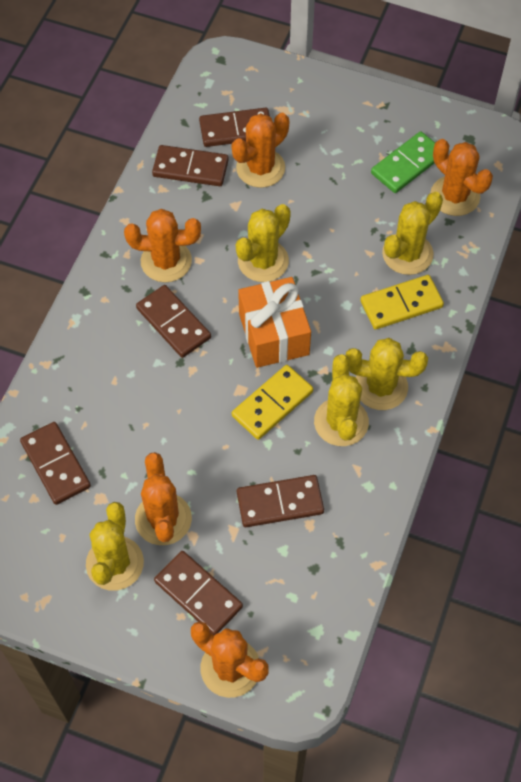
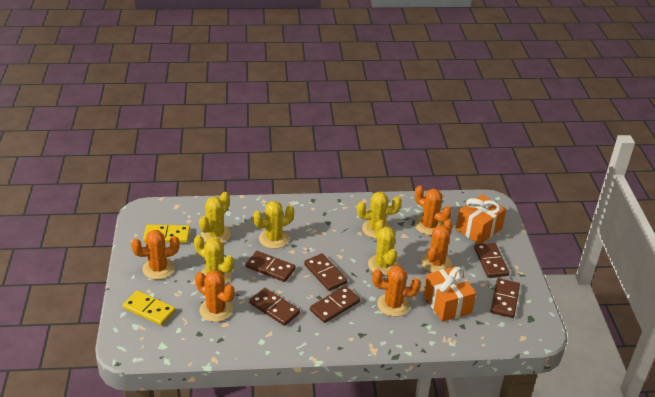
green domino: 1 -> 0
orange gift: 1 -> 2

